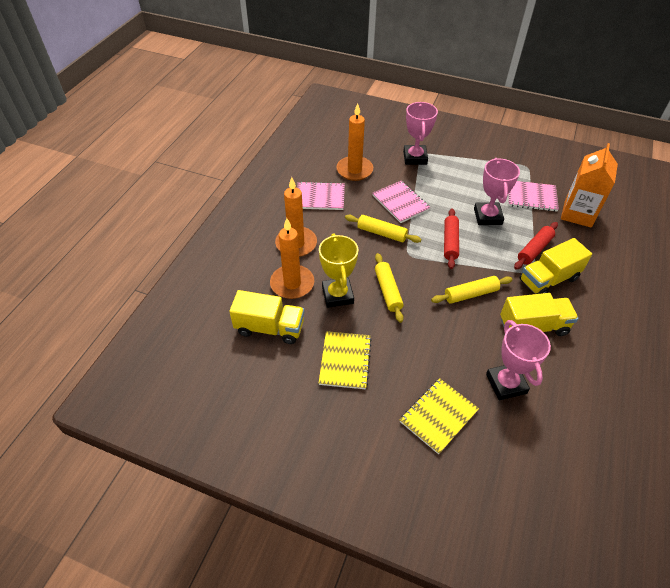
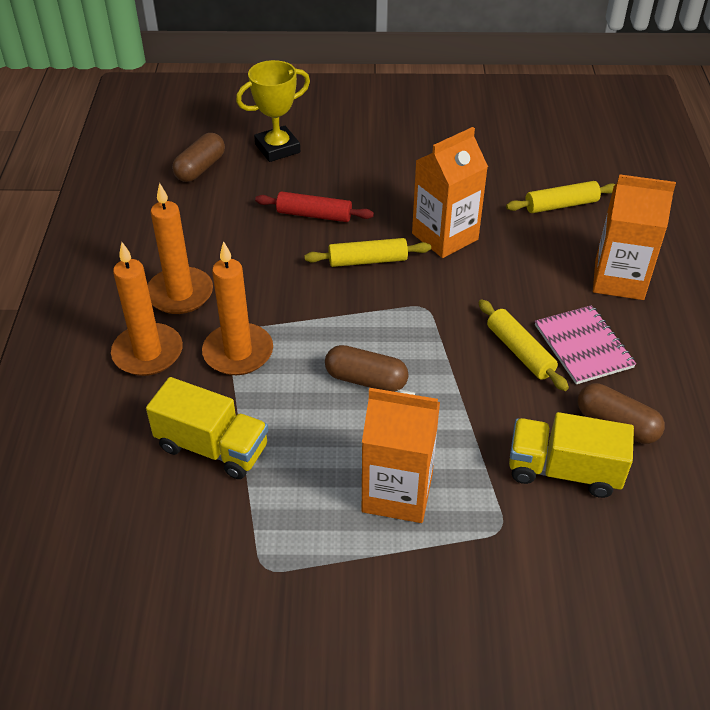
brown capsule: 0 -> 3
orange carton: 1 -> 3
pink notebook: 3 -> 1
pink trophy: 3 -> 0
red rolling pin: 2 -> 1
yellow notebook: 2 -> 0
yellow truck: 3 -> 2

